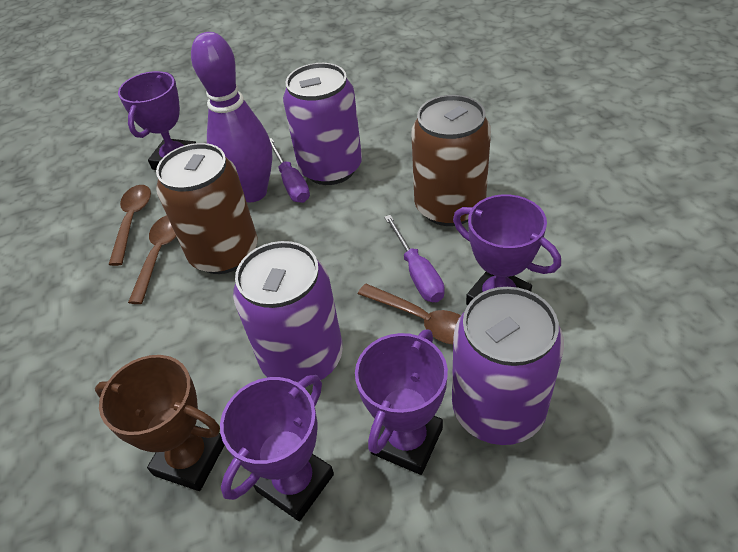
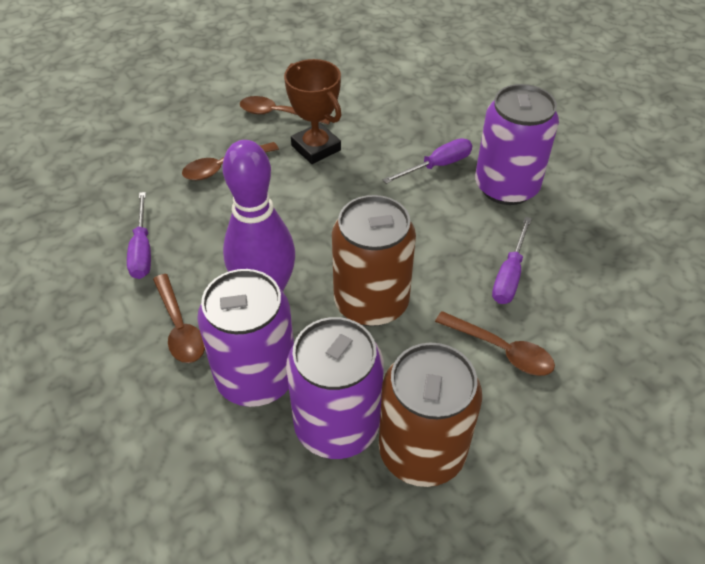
brown spoon: 3 -> 4
purple screwdriver: 2 -> 3
purple trophy: 4 -> 0

